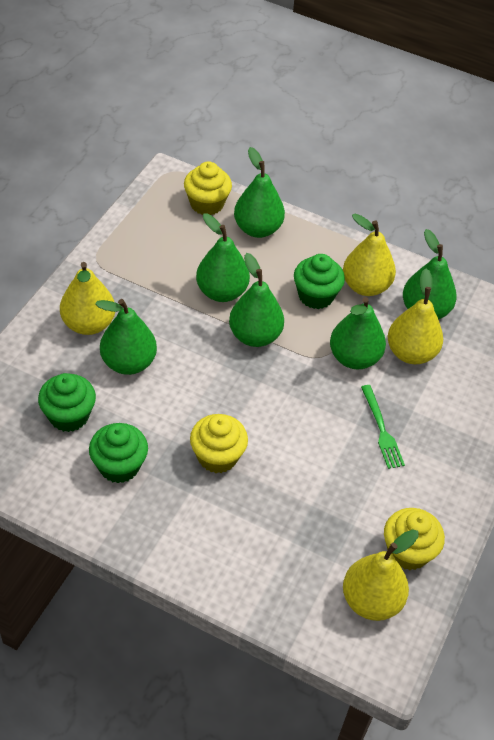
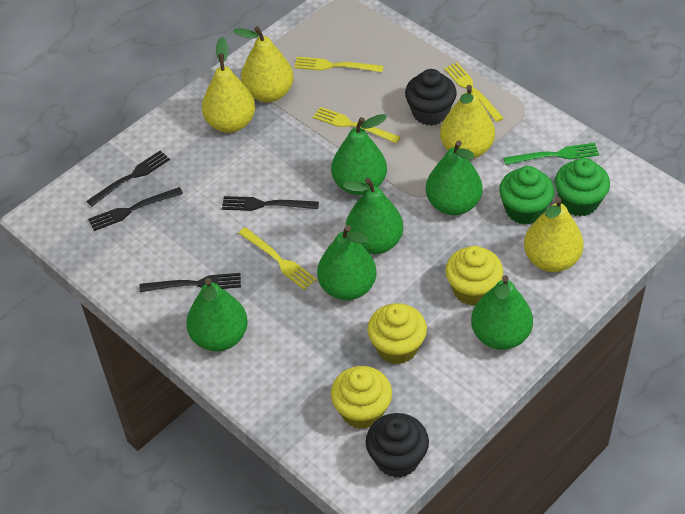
black cupcake: 0 -> 2
black fork: 0 -> 4
green cupcake: 3 -> 2
yellow fork: 0 -> 4

